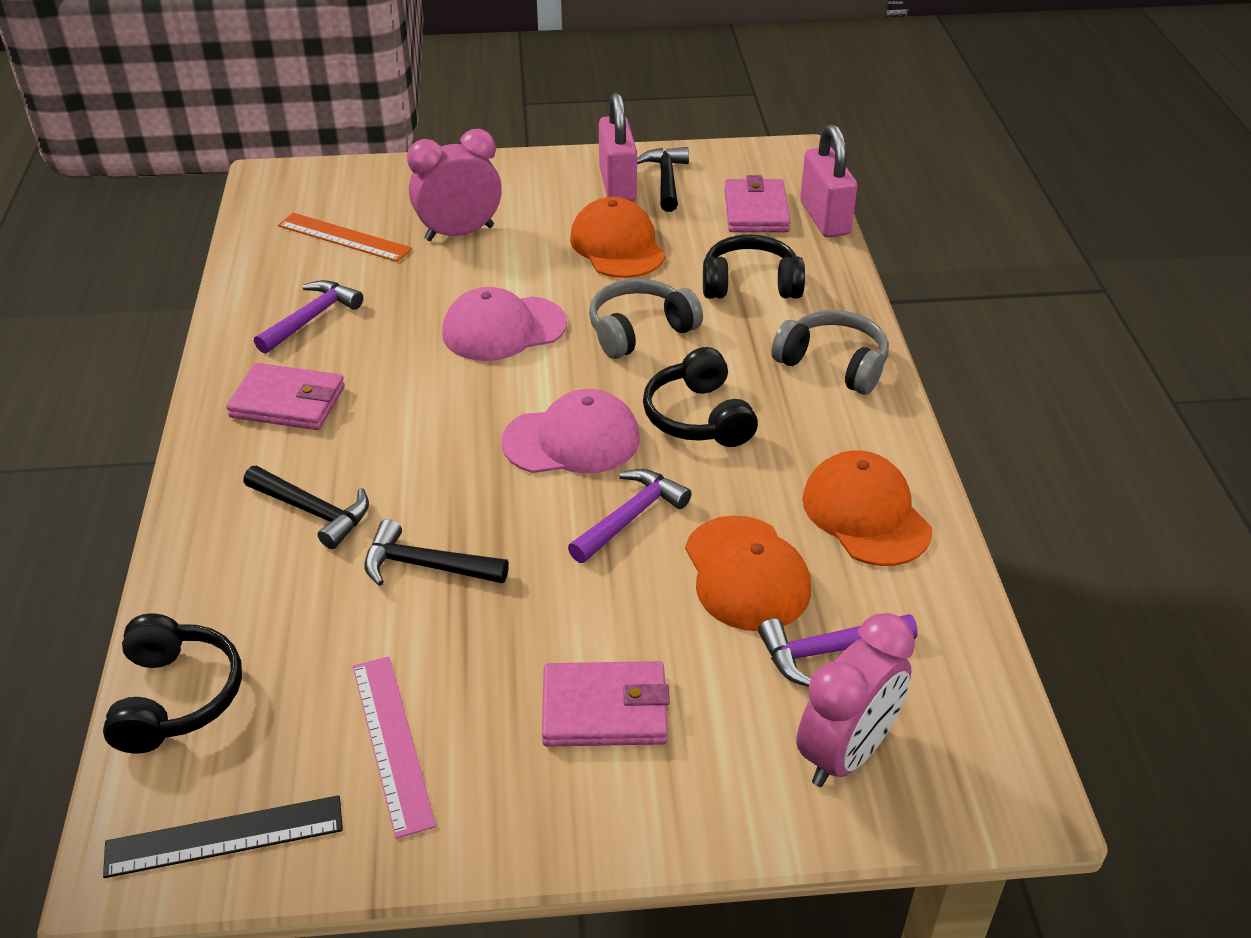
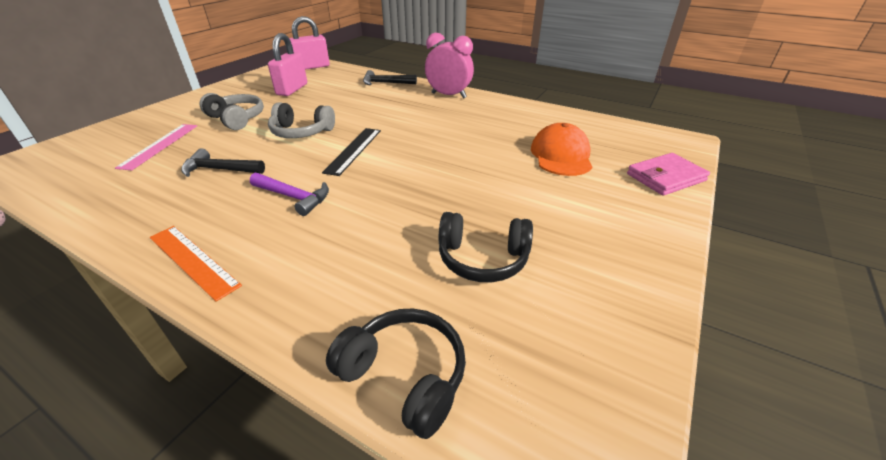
black hammer: 3 -> 2
black headphones: 3 -> 2
orange cap: 3 -> 1
pink cap: 2 -> 0
pink clock: 2 -> 1
pink wallet: 3 -> 1
purple hammer: 3 -> 1

